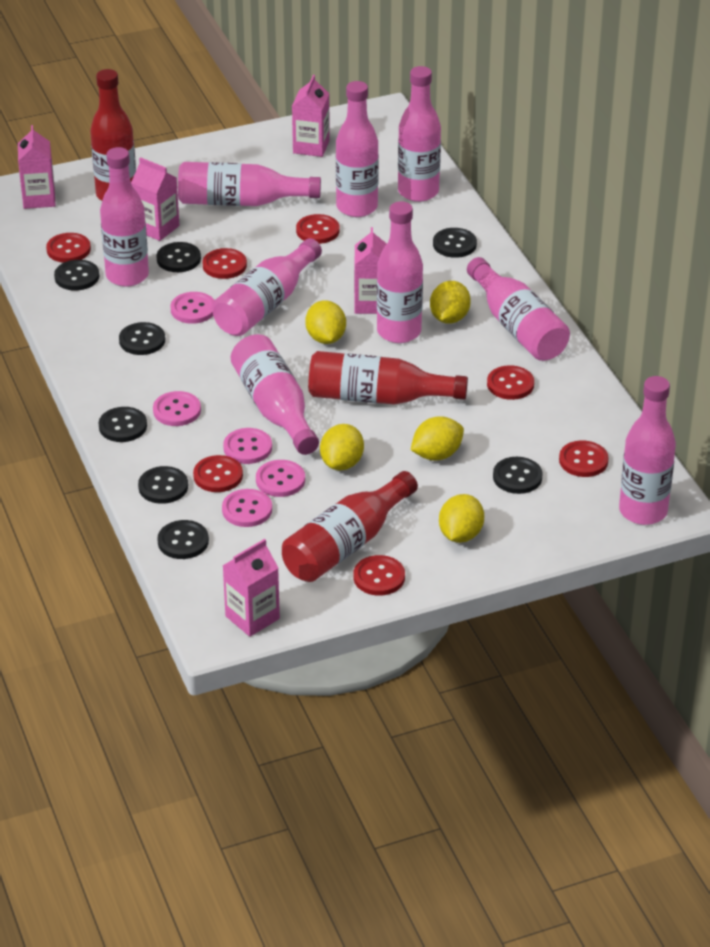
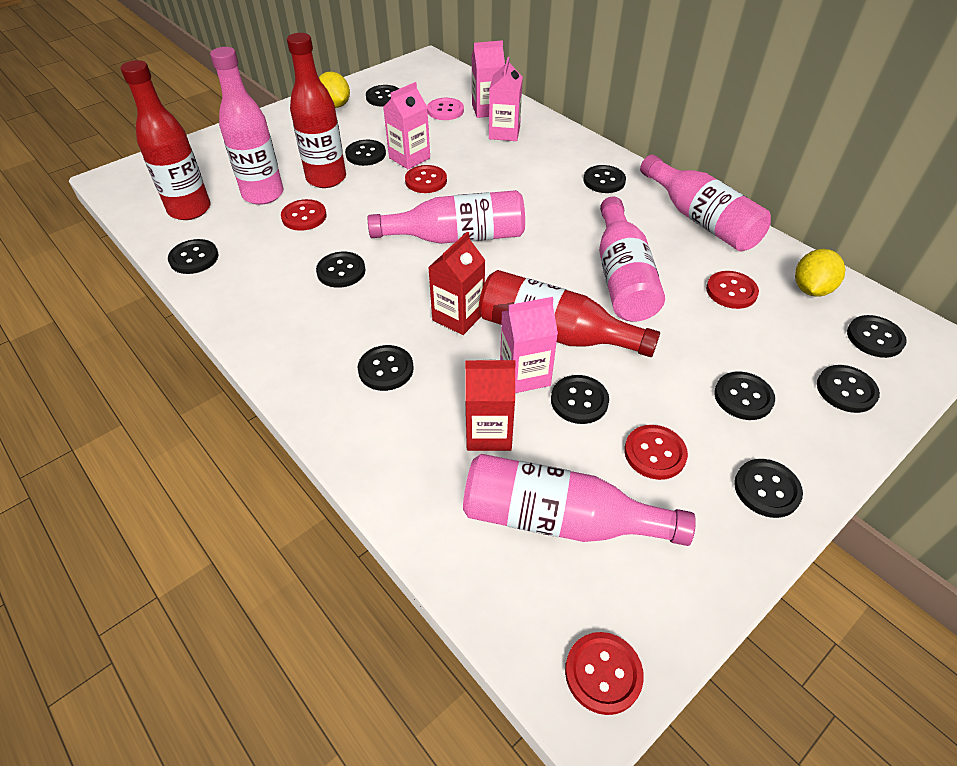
black button: 8 -> 11
pink bottle: 9 -> 5
pink button: 5 -> 1
pink carton: 5 -> 4
red button: 7 -> 5
red carton: 0 -> 2
yellow lemon: 5 -> 2

